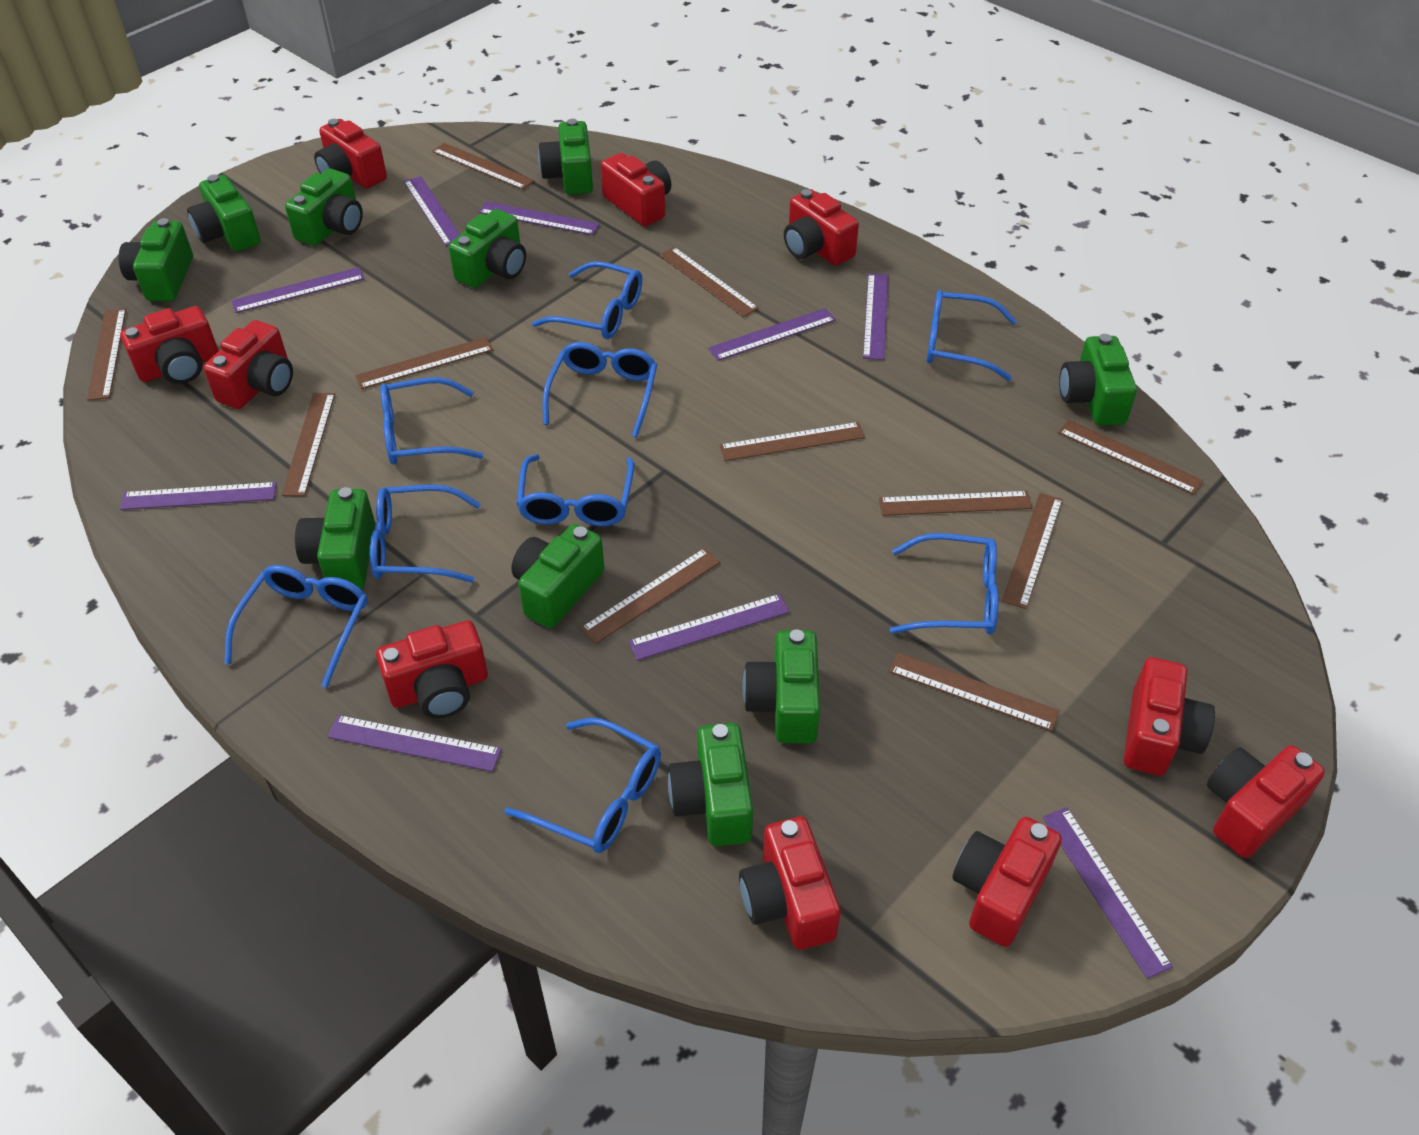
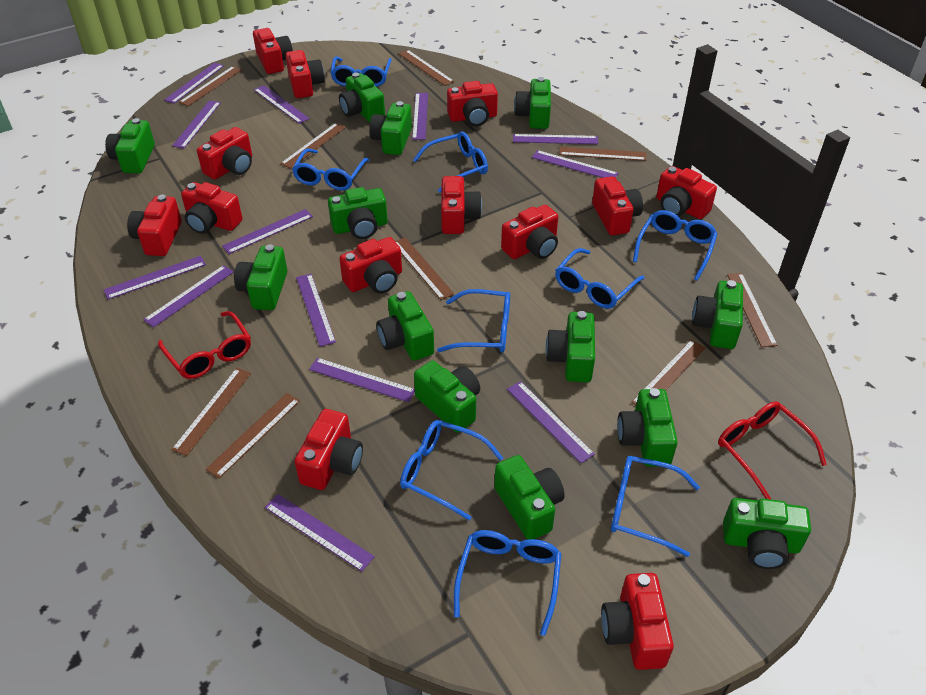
brown ruler: 11 -> 9
green camera: 10 -> 13
purple ruler: 9 -> 13
red camera: 10 -> 13
red glasses: 0 -> 2

